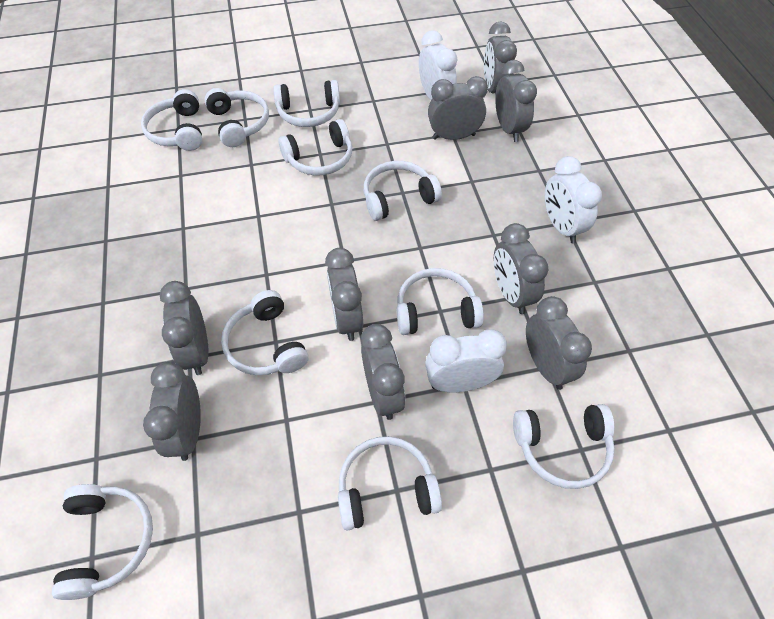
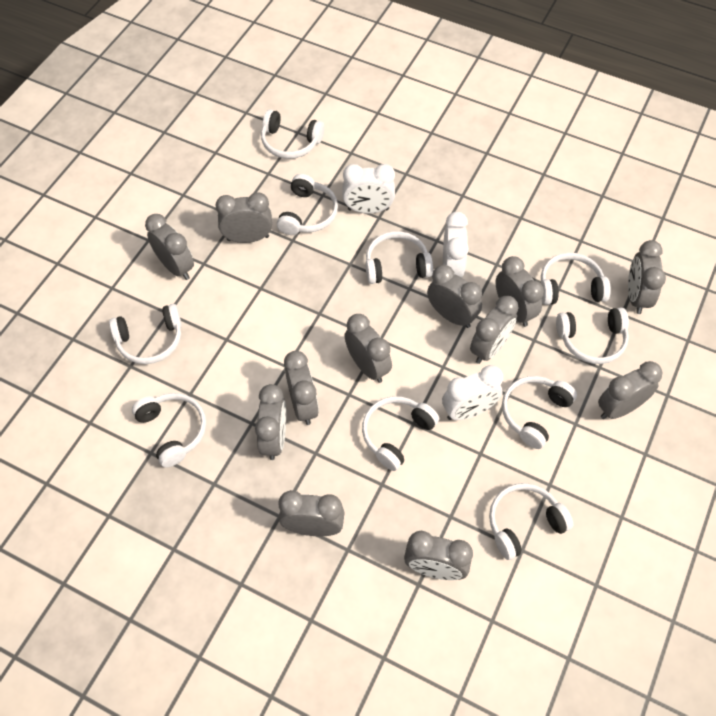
grey clock: 9 -> 12

